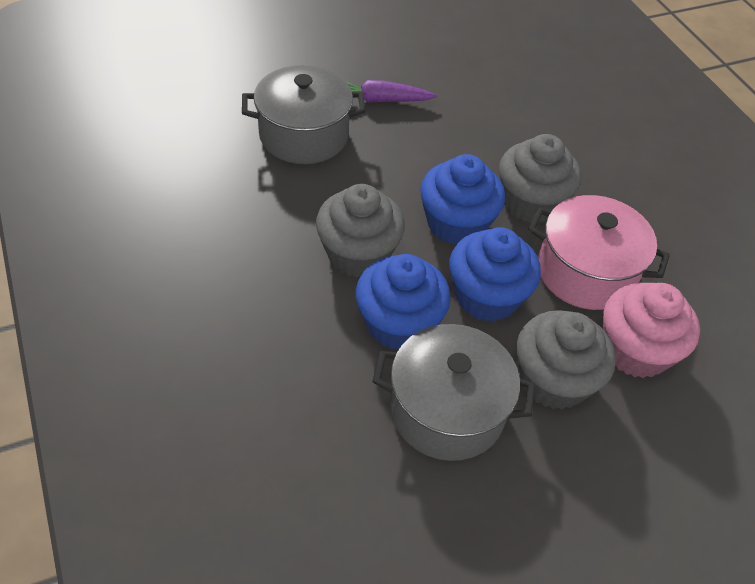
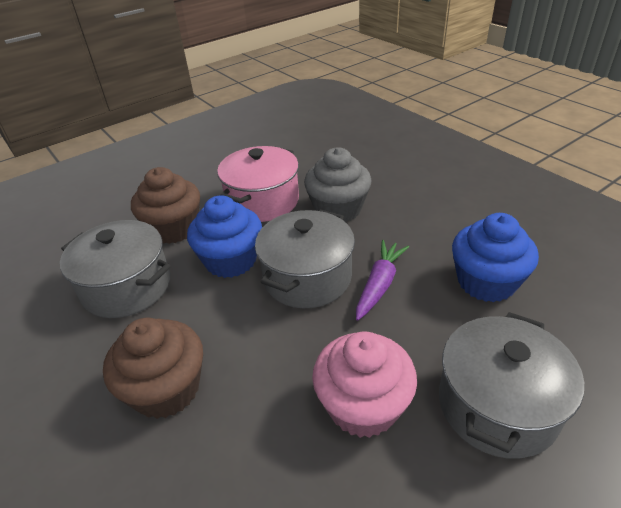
blue cupcake: 3 -> 2
brown cupcake: 0 -> 2
grey cupcake: 3 -> 1
grey pot: 2 -> 3

